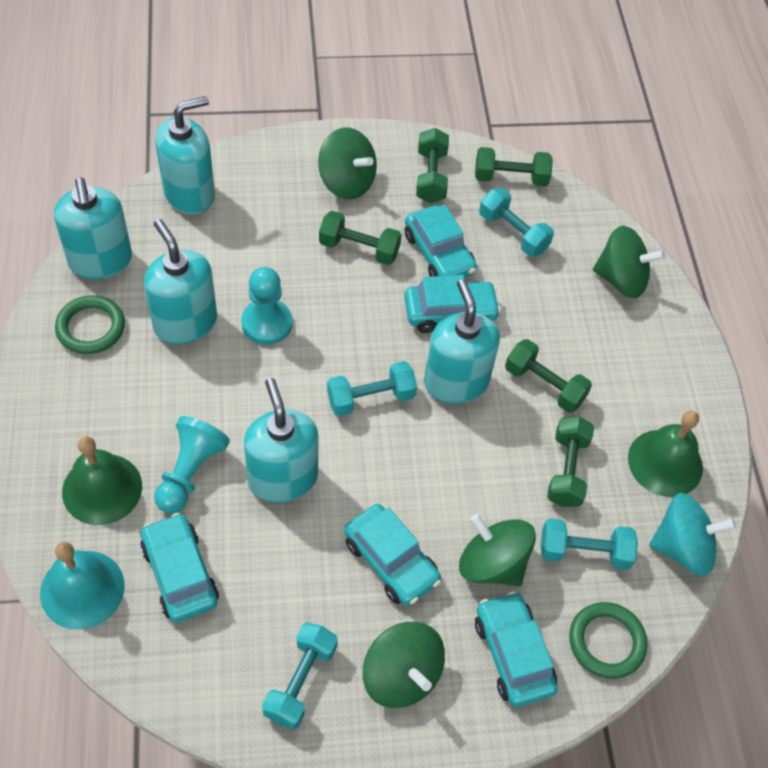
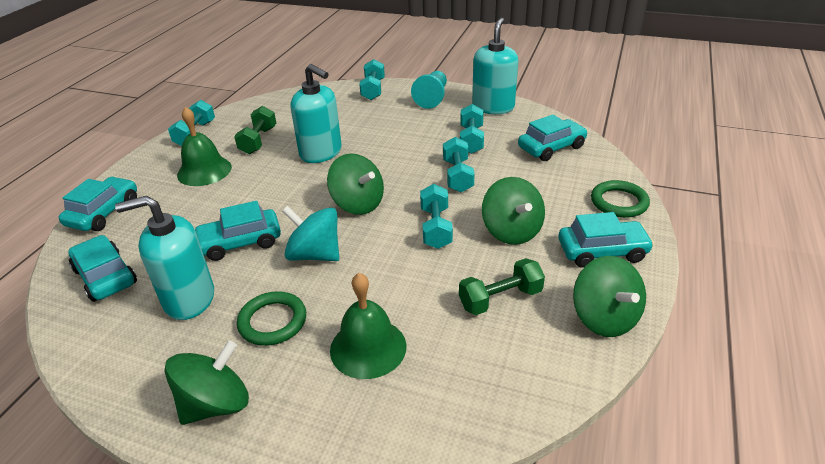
green dumbbell: 5 -> 2
turquoise bell: 1 -> 0
turquoise dumbbell: 4 -> 5
turquoise pawn: 2 -> 1
turquoise soap dispenser: 5 -> 3

